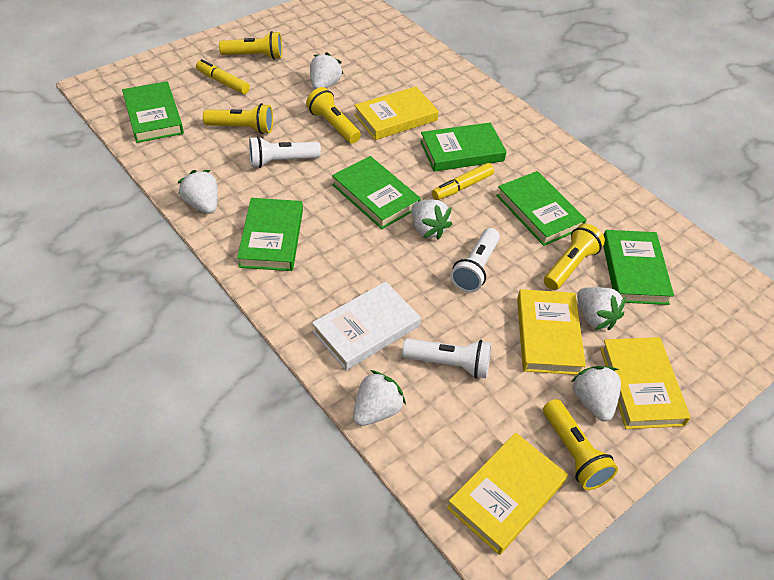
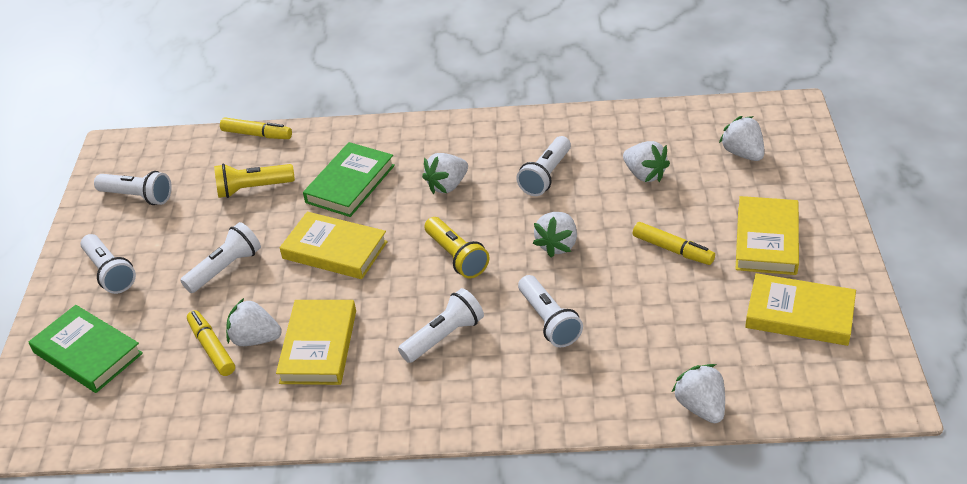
green book: 6 -> 2
white book: 1 -> 0
white flashlight: 3 -> 6
yellow flashlight: 5 -> 2
yellow marker: 2 -> 3

